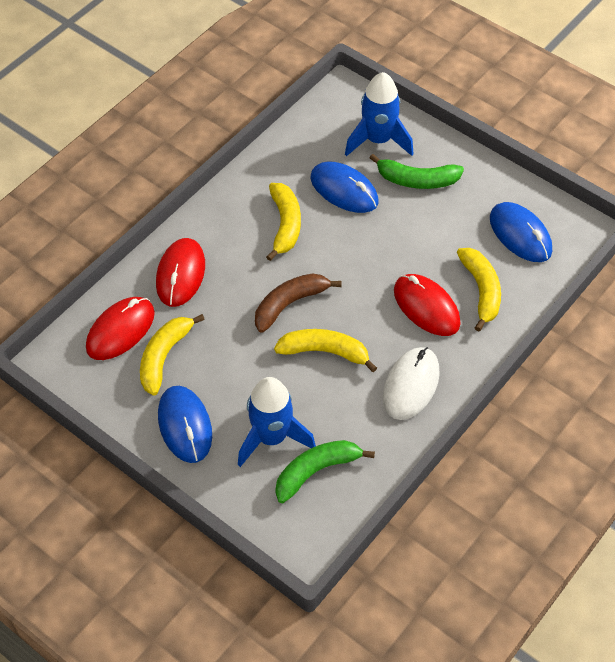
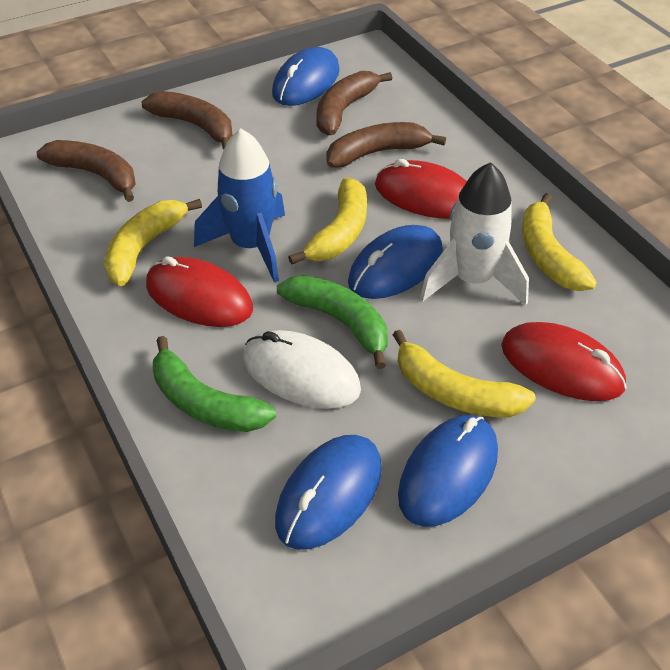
blue mouse: 3 -> 4
blue rocket: 2 -> 1
brown banana: 1 -> 4
white rocket: 0 -> 1

